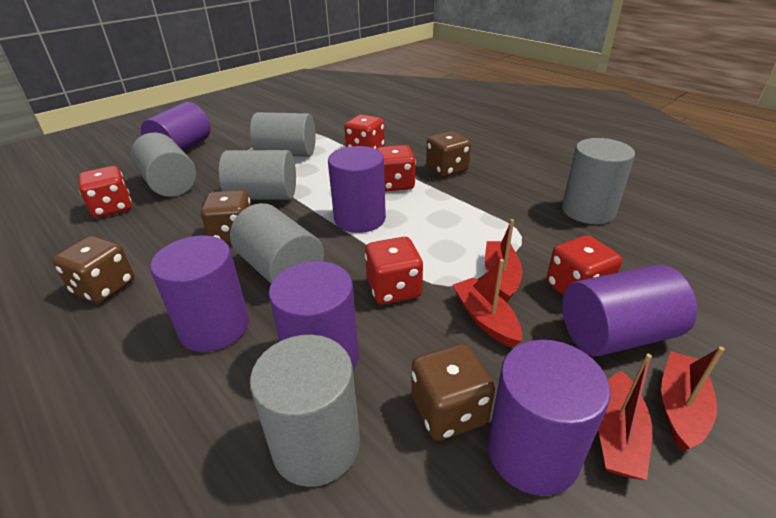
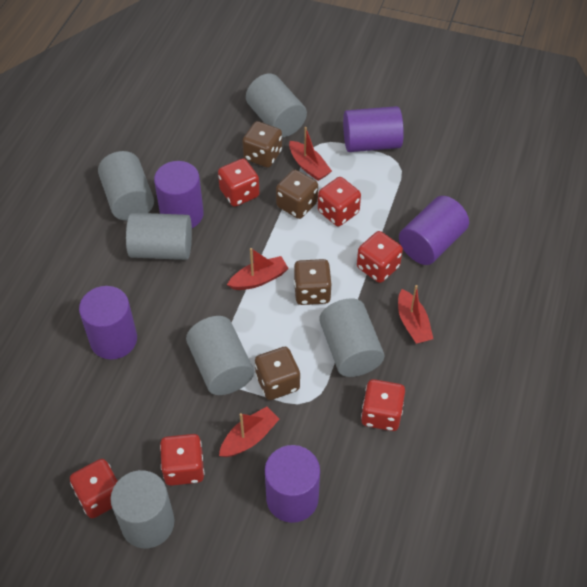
purple cylinder: 6 -> 5
red dice: 5 -> 6

